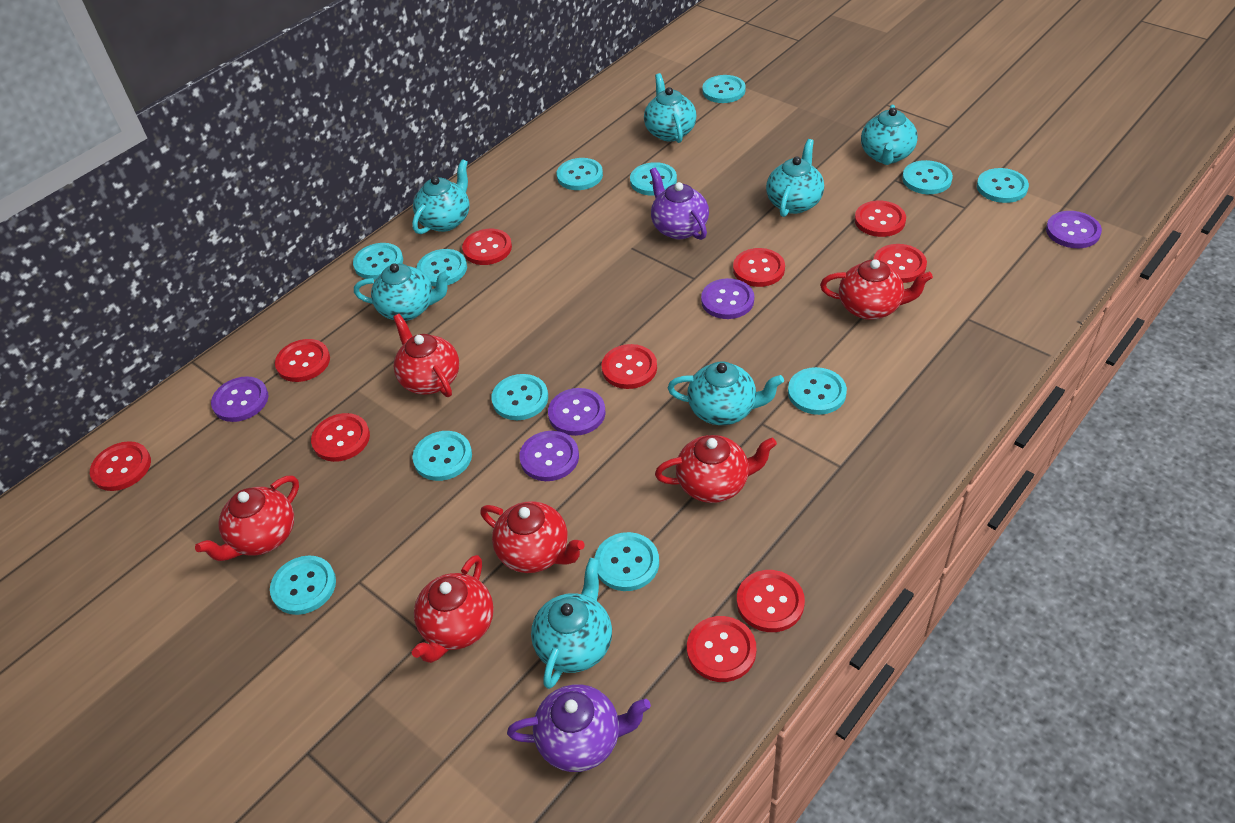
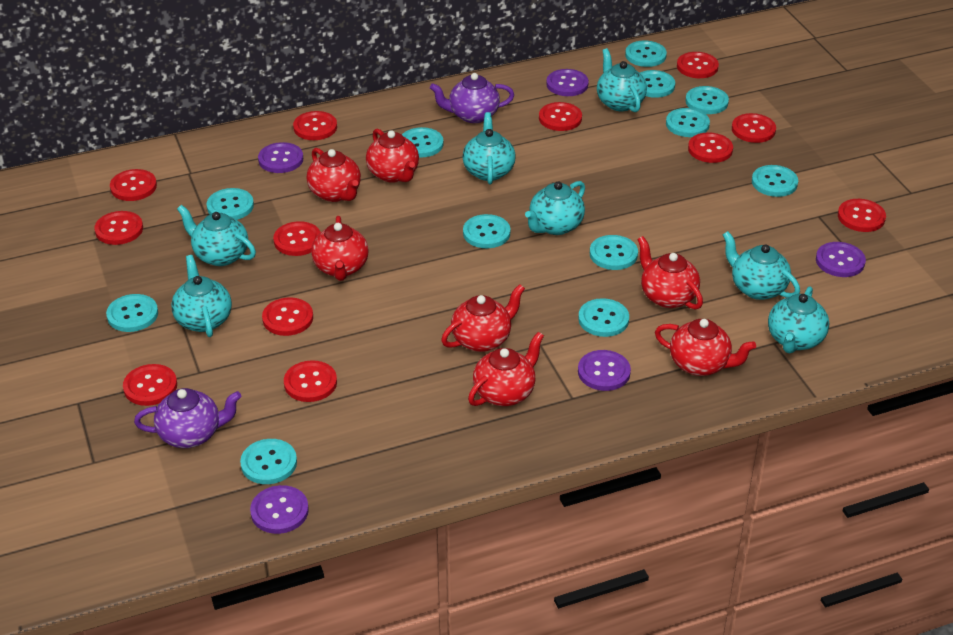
red button: 10 -> 12
red teapot: 6 -> 7

